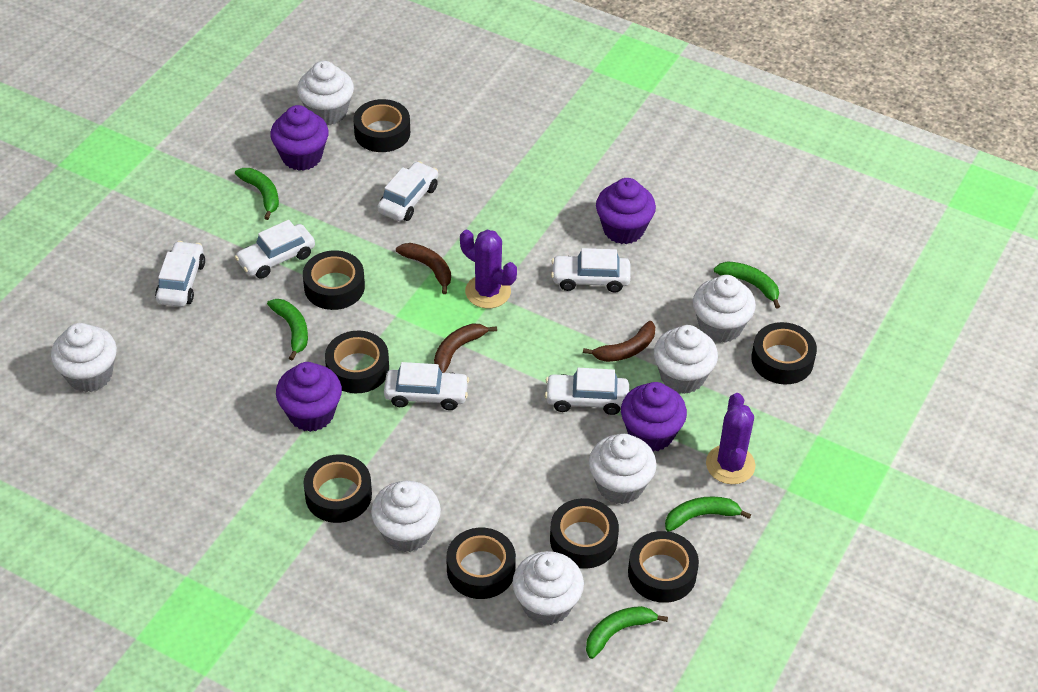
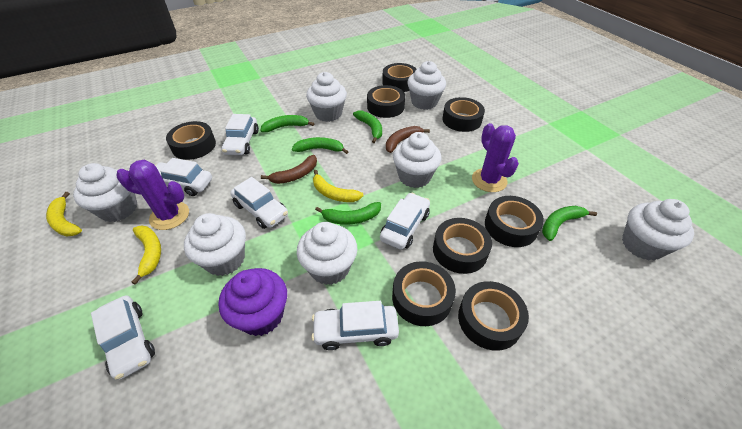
brown banana: 3 -> 2
purple cupcake: 4 -> 1
yellow banana: 0 -> 3

